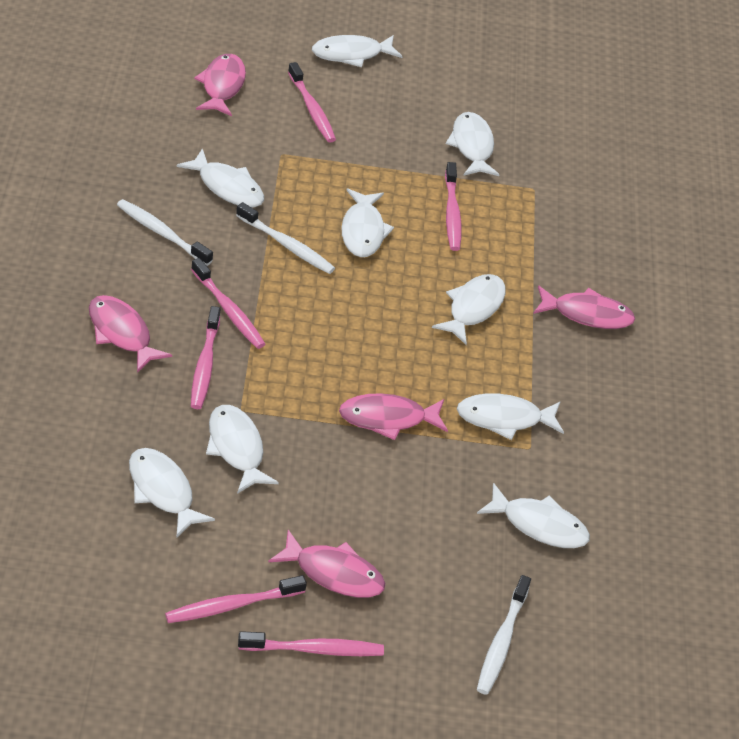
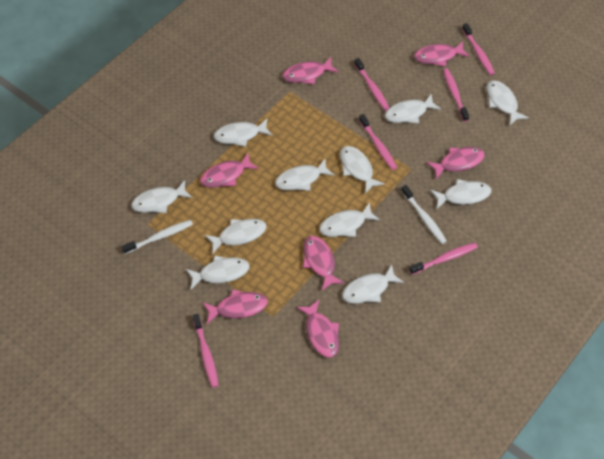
pink fish: 5 -> 7
white fish: 9 -> 11
white toothbrush: 3 -> 2

